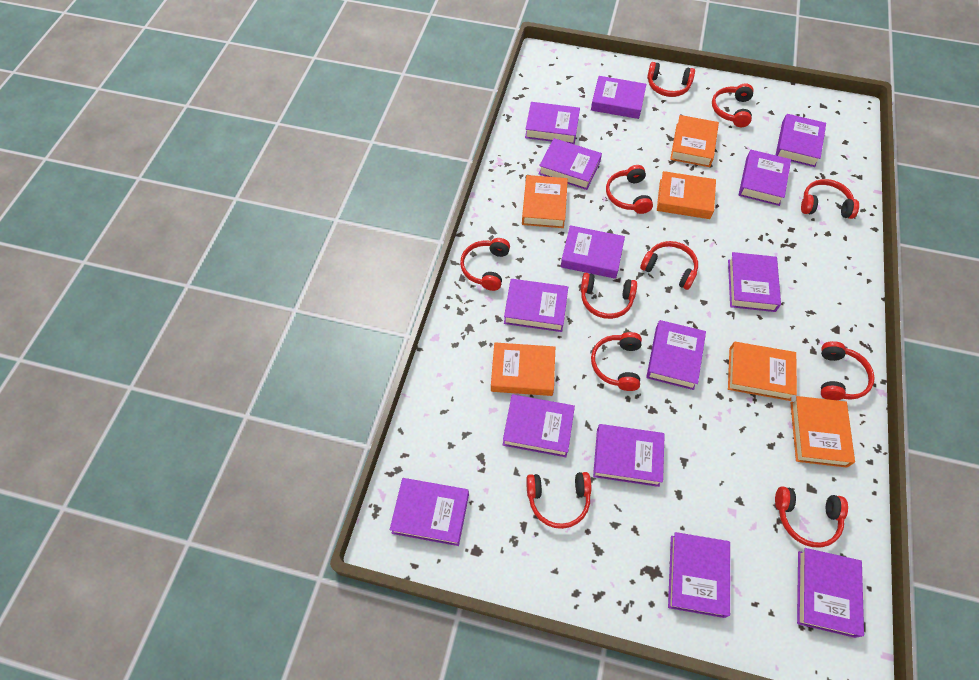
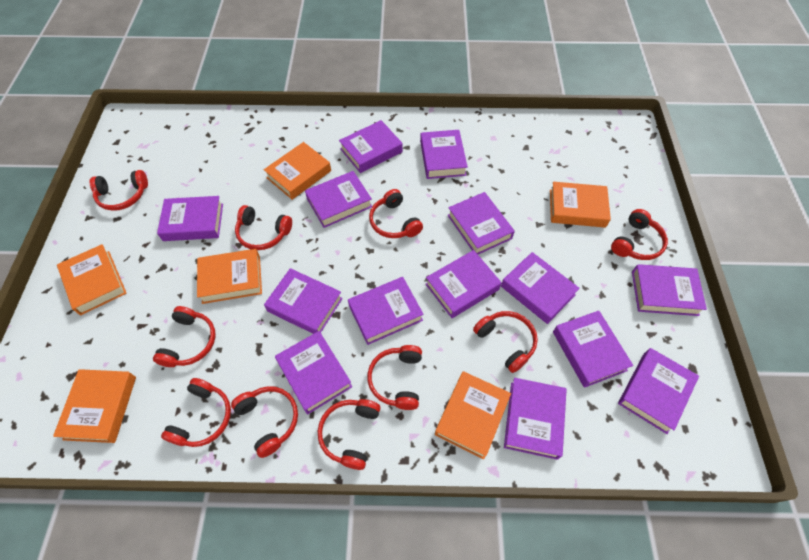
red headphones: 11 -> 10

